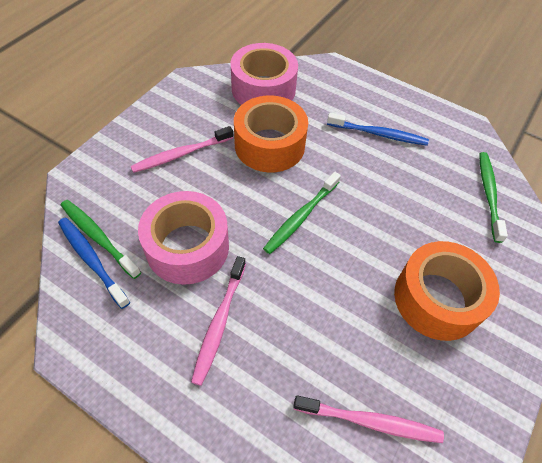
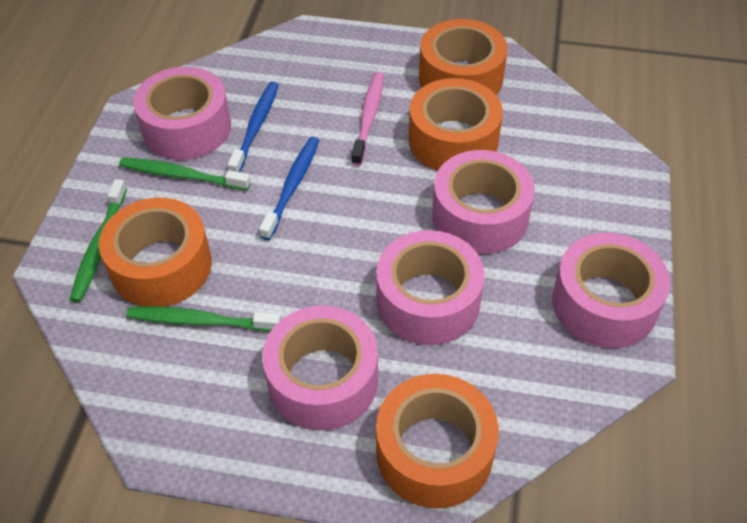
orange tape: 2 -> 4
pink tape: 2 -> 5
pink toothbrush: 3 -> 1

